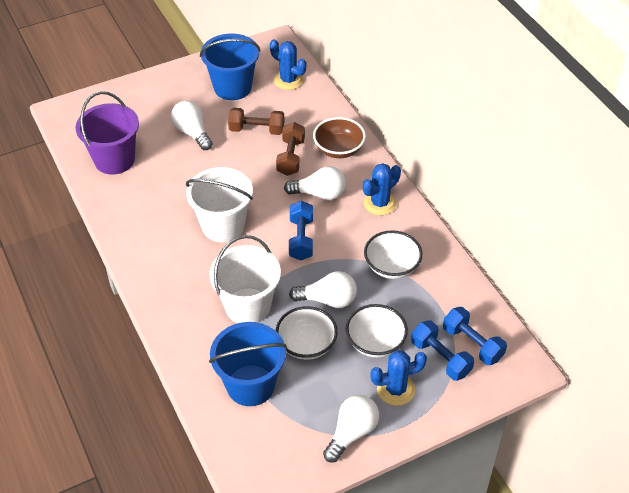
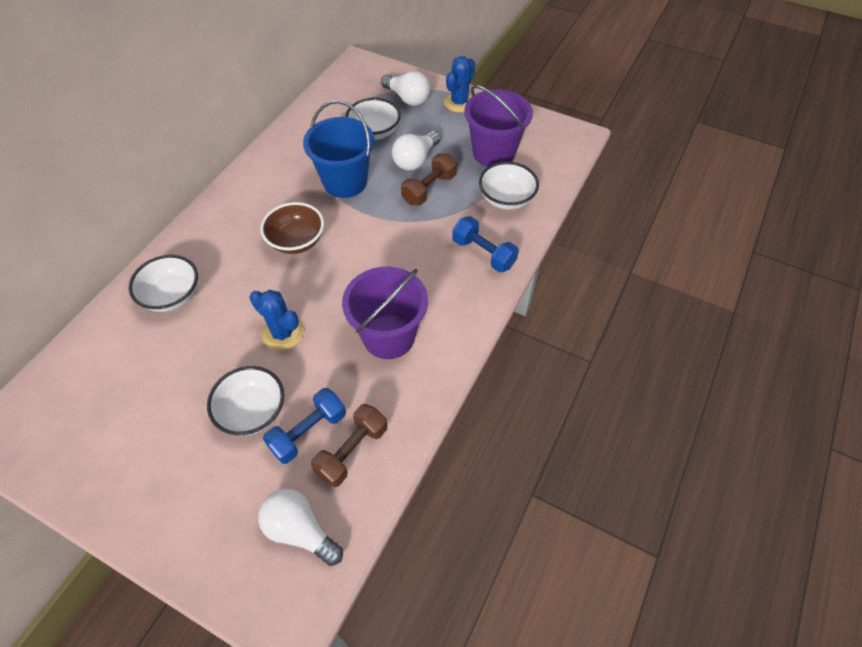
blue bucket: 2 -> 1
blue cactus: 3 -> 2
blue dumbbell: 3 -> 2
purple bucket: 1 -> 2
white bowl: 3 -> 4
white bucket: 2 -> 0
white light bulb: 4 -> 3

